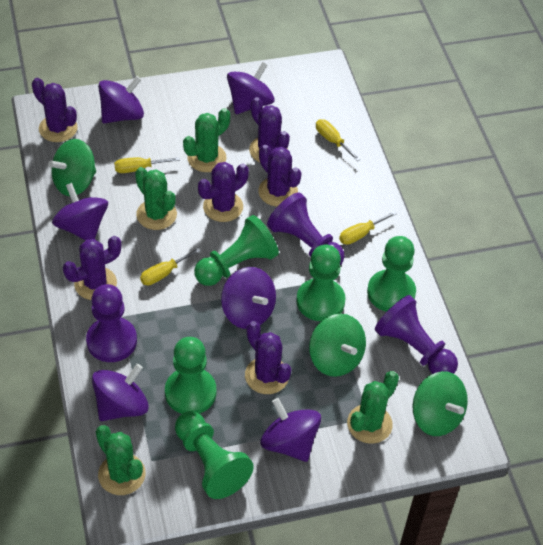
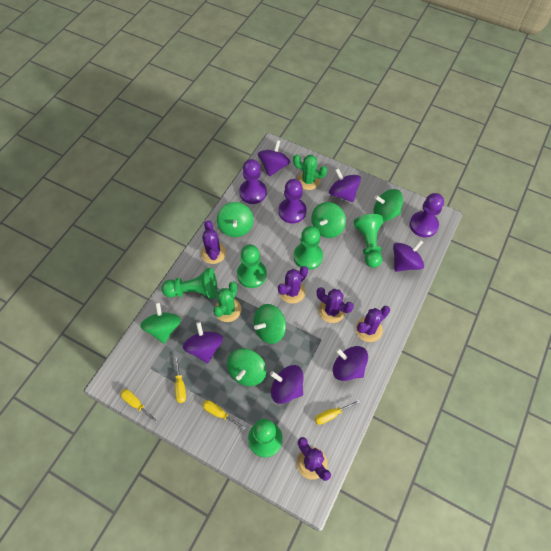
green cactus: 4 -> 2
green spinning top: 3 -> 6
purple cactus: 6 -> 5

